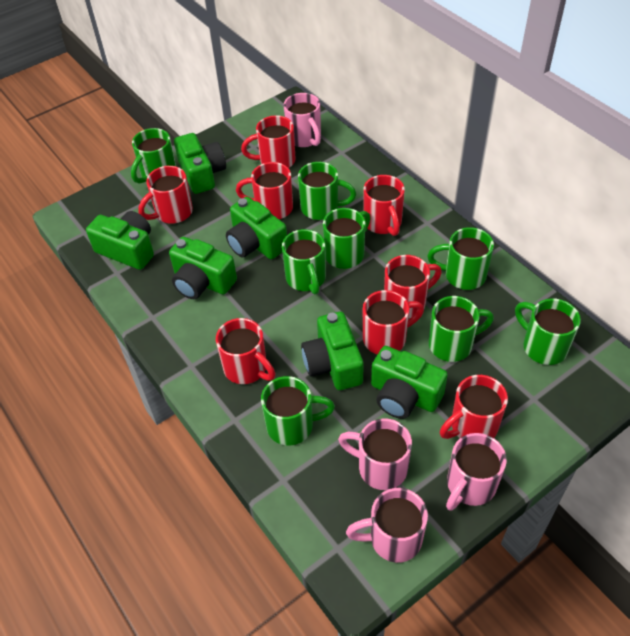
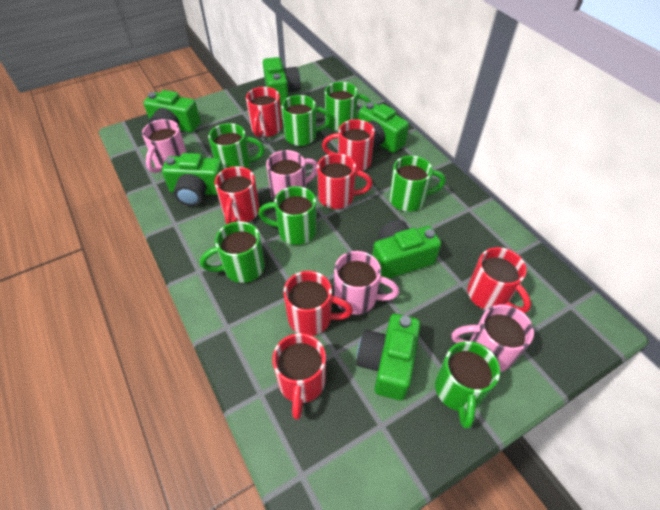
green mug: 8 -> 7
red mug: 8 -> 7

